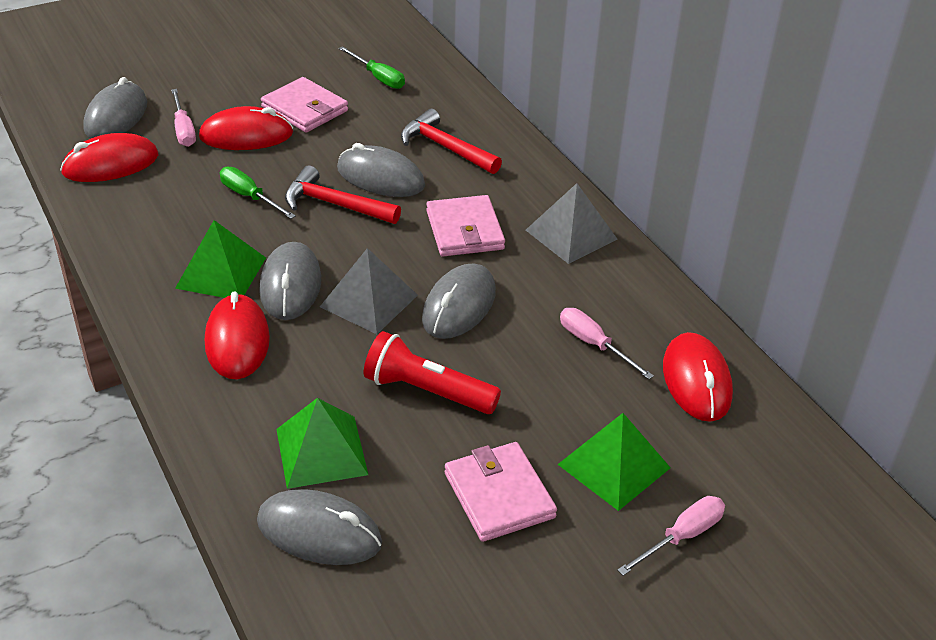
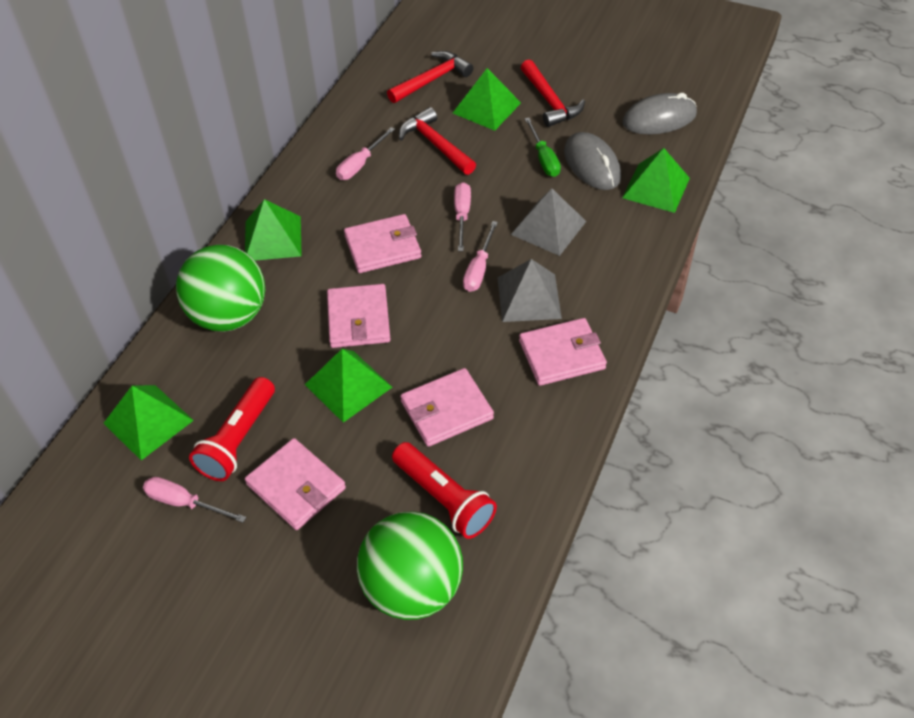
green ball: 0 -> 2
green pyramid: 3 -> 5
green screwdriver: 2 -> 1
grey mouse: 5 -> 2
pink screwdriver: 3 -> 4
pink wallet: 3 -> 5
red flashlight: 1 -> 2
red hammer: 2 -> 3
red mouse: 4 -> 0

